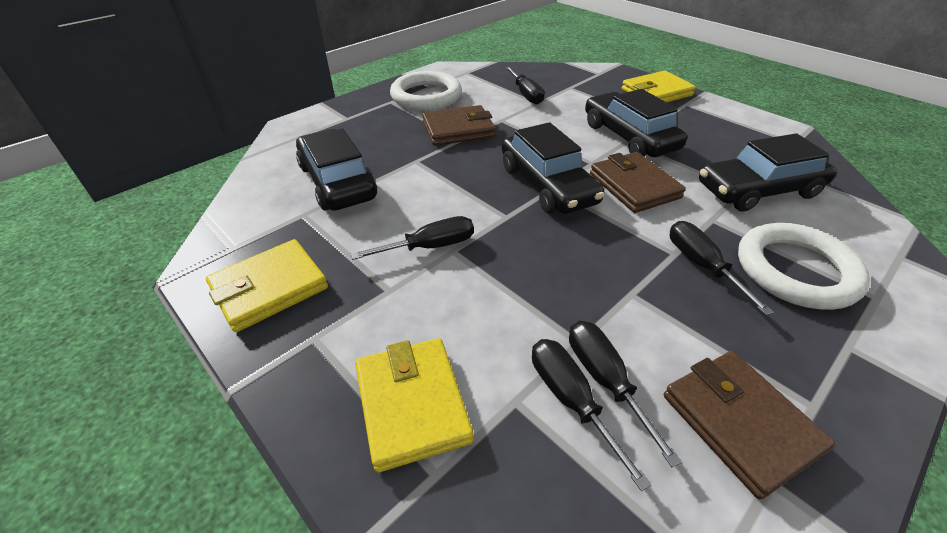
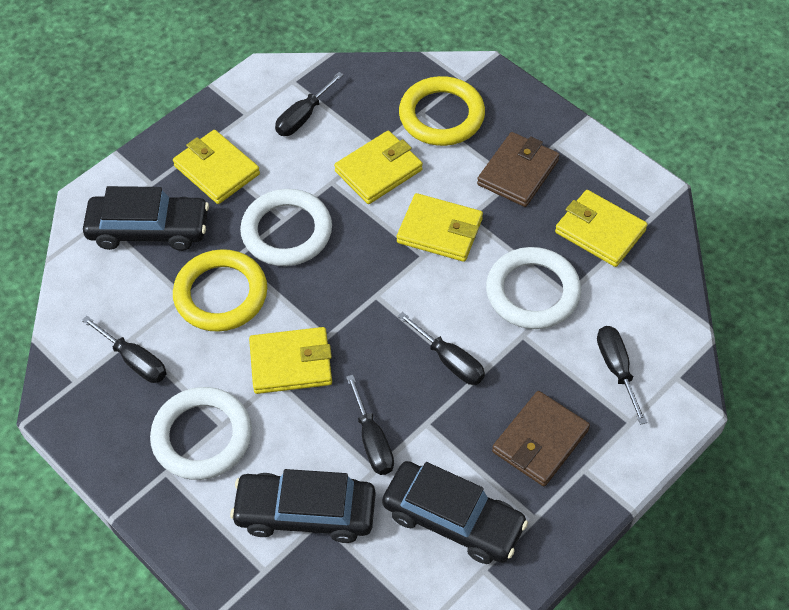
black car: 4 -> 3
brown wallet: 3 -> 2
white ring: 2 -> 3
yellow ring: 0 -> 2
yellow wallet: 3 -> 5

